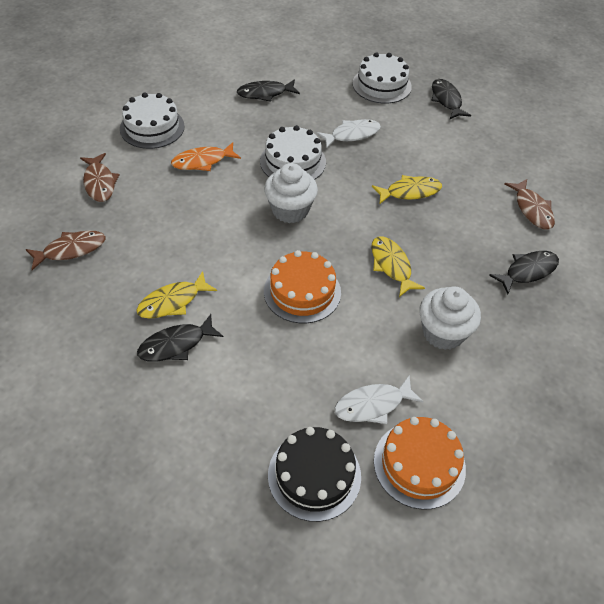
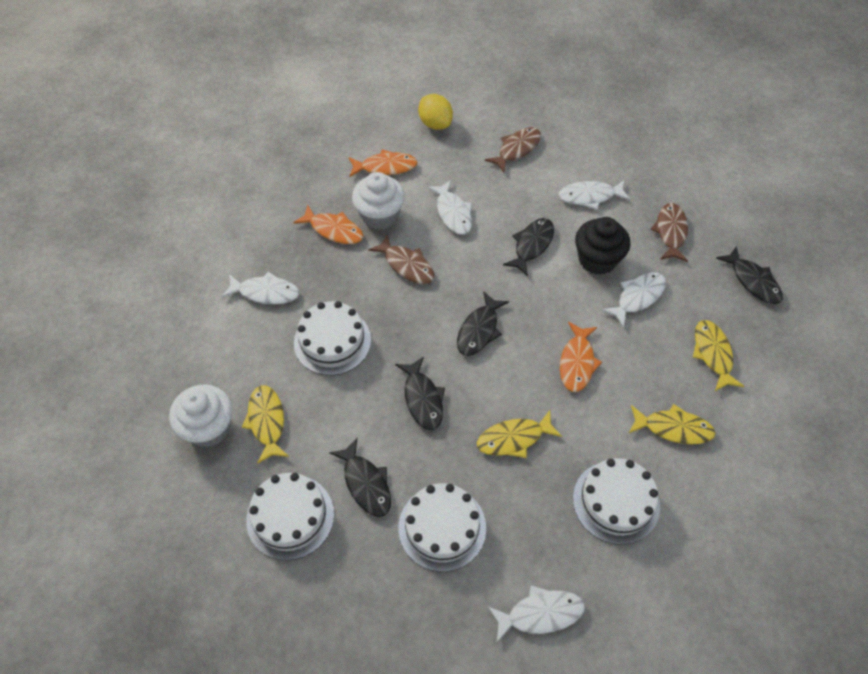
black cake: 1 -> 0
black cupcake: 0 -> 1
black fish: 4 -> 5
orange cake: 2 -> 0
orange fish: 1 -> 3
white cake: 3 -> 4
white fish: 2 -> 5
yellow fish: 3 -> 4
yellow lemon: 0 -> 1

